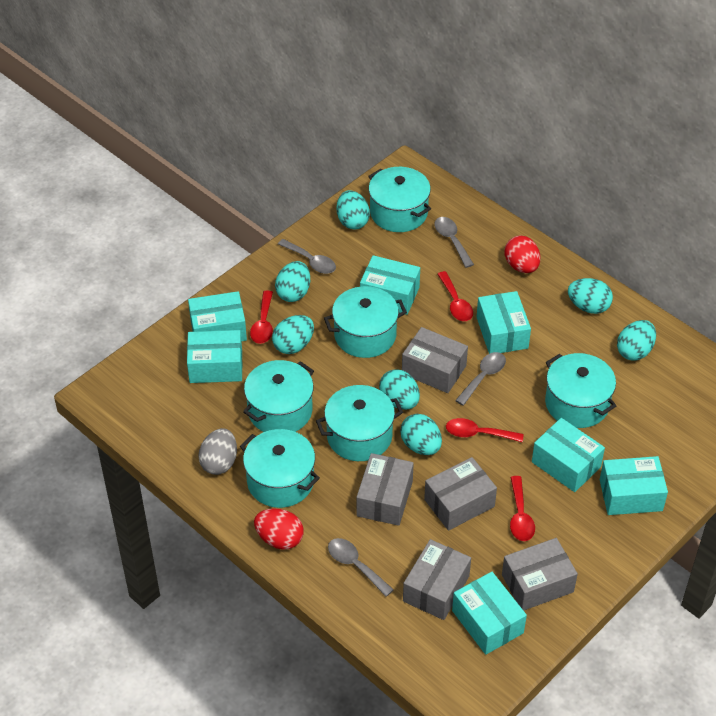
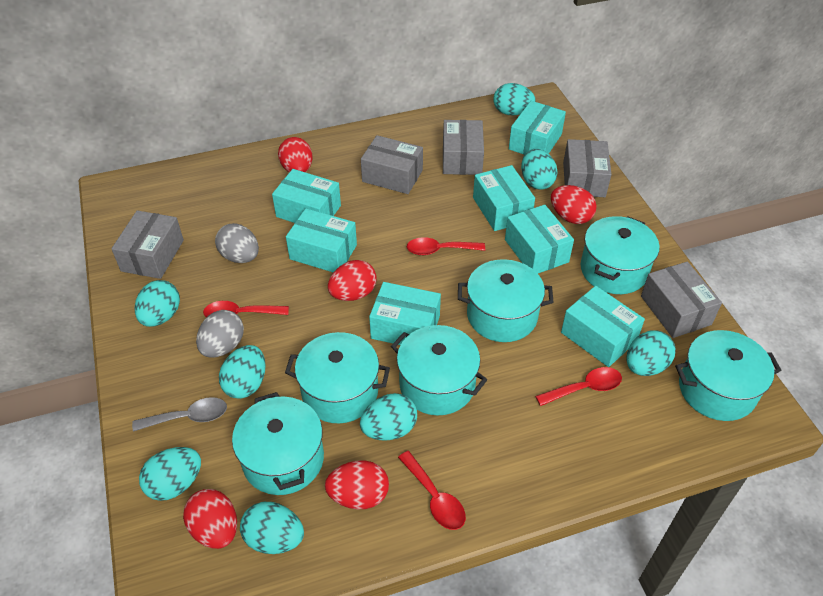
grey egg: 1 -> 2
grey spoon: 4 -> 1
red egg: 2 -> 5
turquoise egg: 7 -> 8

